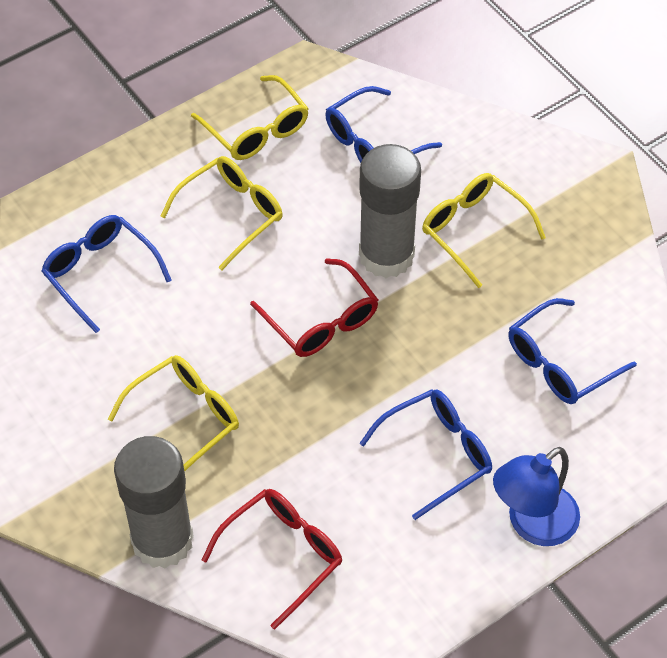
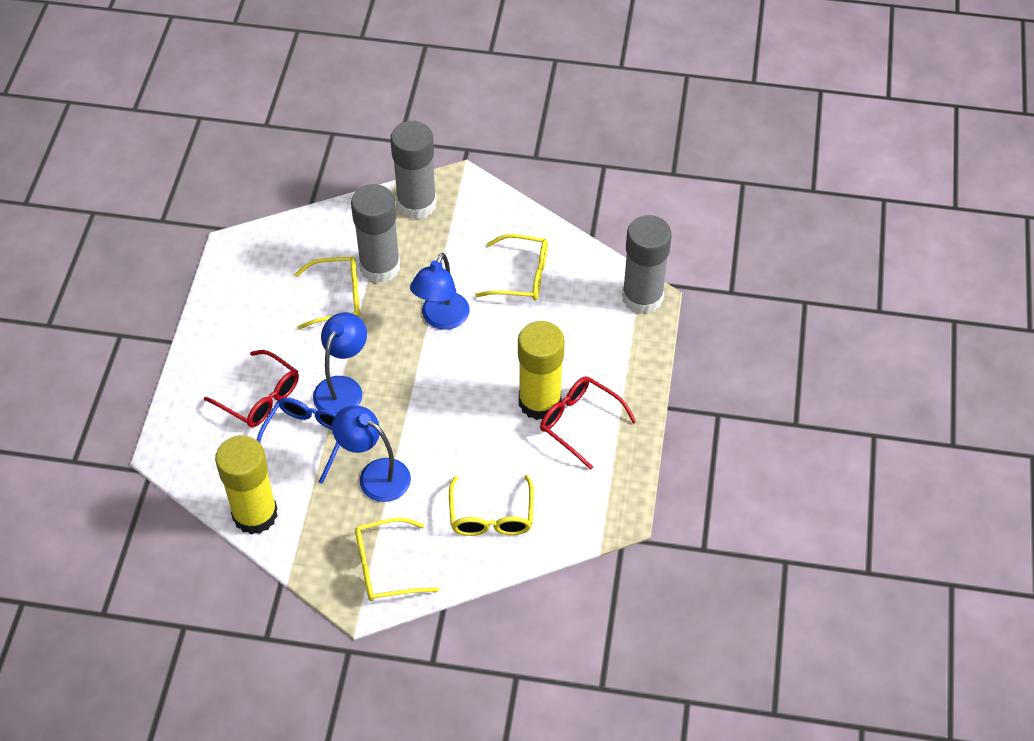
blue glasses: 4 -> 1
blue lamp: 1 -> 3
grey glue stick: 2 -> 3
yellow glue stick: 0 -> 2

